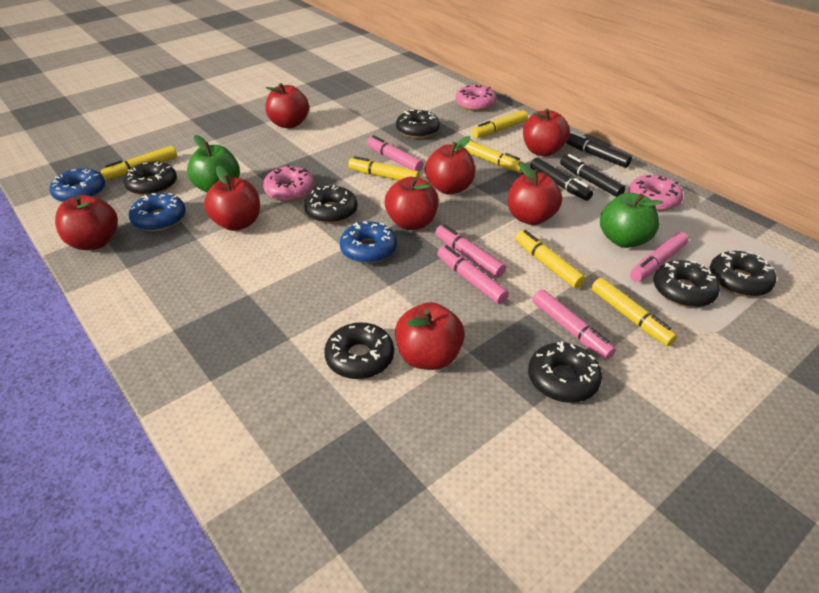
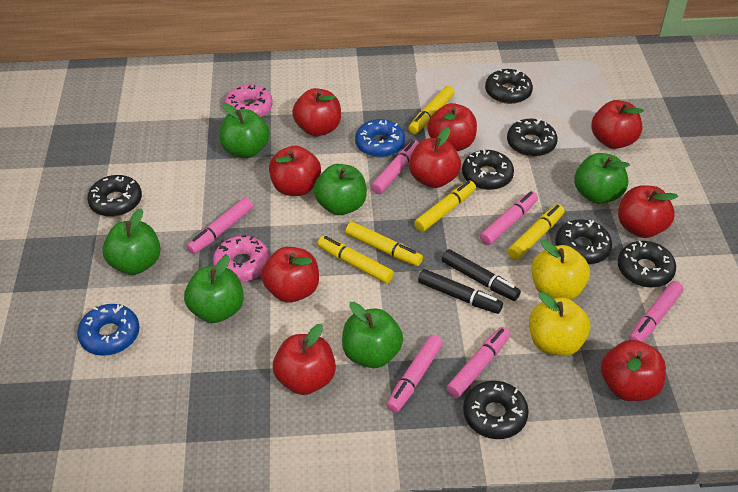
black marker: 3 -> 2
blue donut: 3 -> 2
green apple: 2 -> 6
pink donut: 3 -> 2
pink marker: 5 -> 6
red apple: 8 -> 9
yellow apple: 0 -> 2
yellow marker: 6 -> 5

